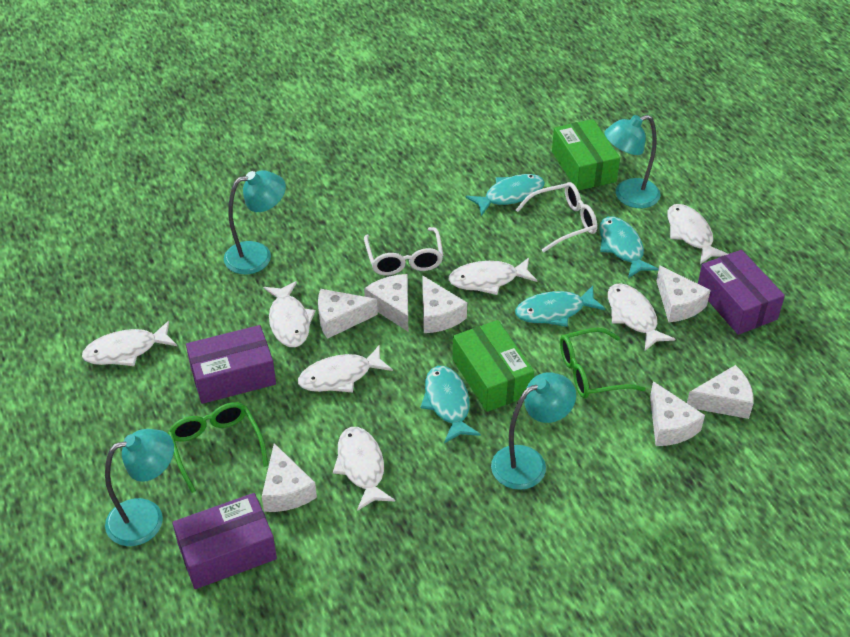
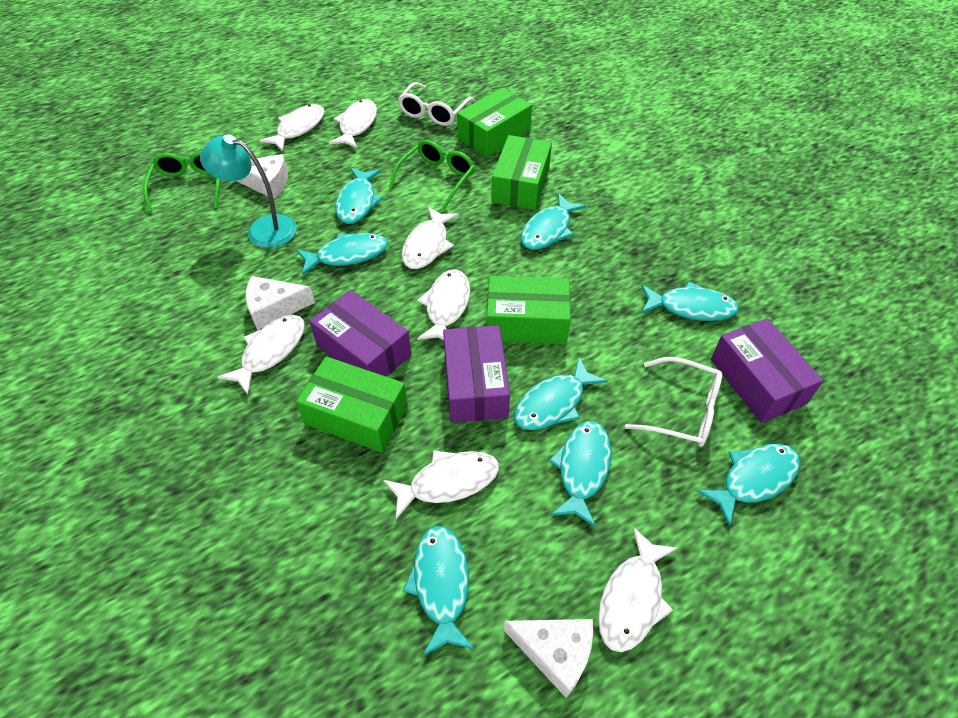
green box: 2 -> 4
turquoise fish: 4 -> 8
turquoise lamp: 4 -> 1
white cheese: 7 -> 3

